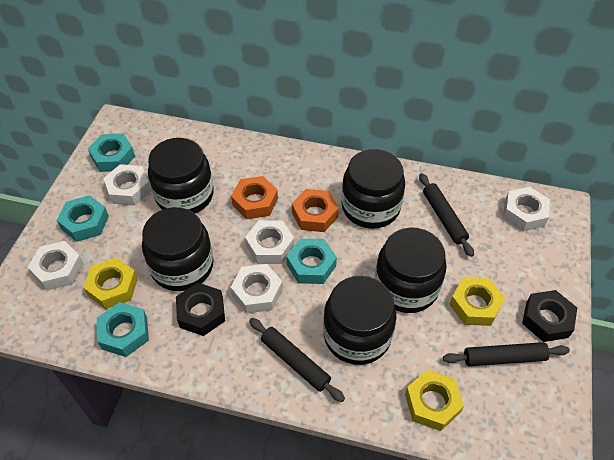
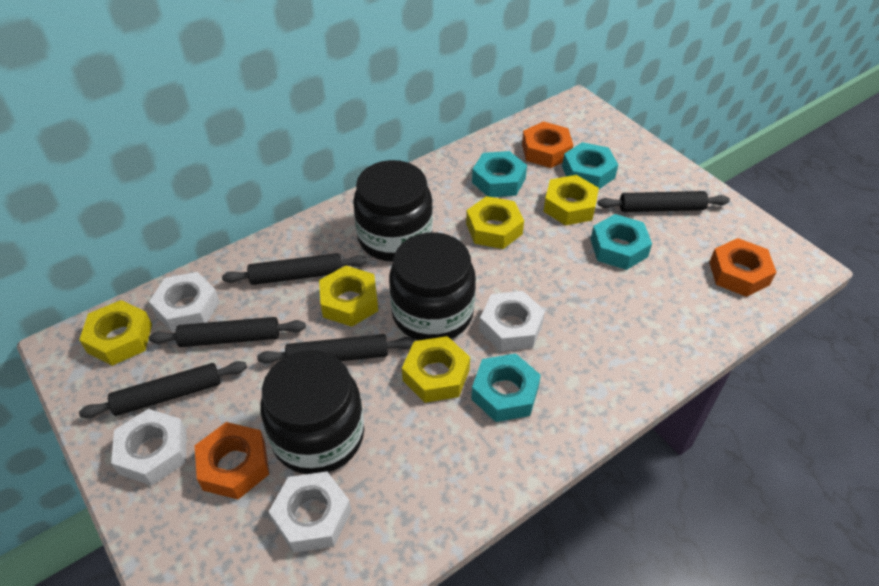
black jar: 5 -> 3
black nut: 2 -> 0
black rolling pin: 3 -> 5
orange nut: 2 -> 3
white nut: 5 -> 4
yellow nut: 3 -> 5

